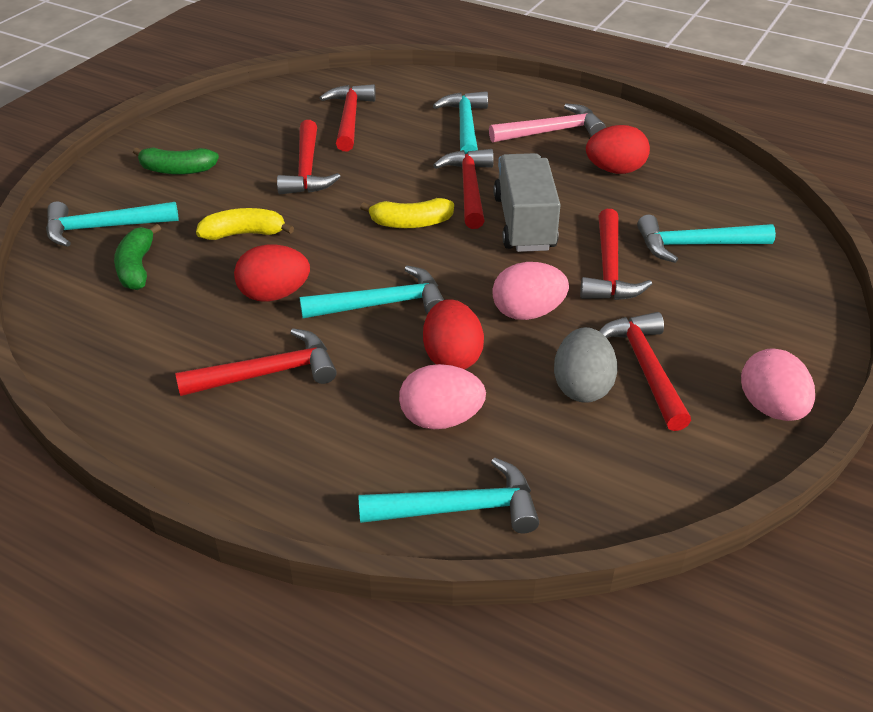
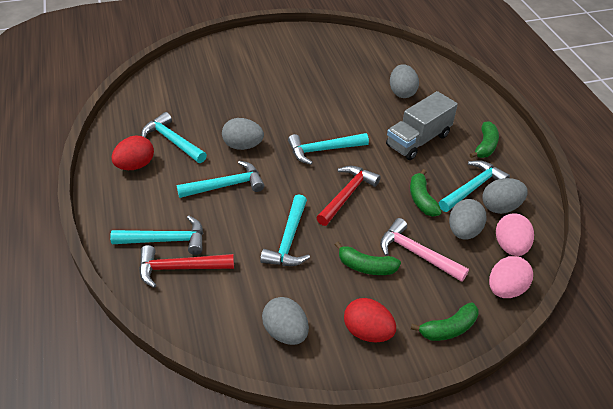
green banana: 2 -> 4
grey egg: 1 -> 5
pink egg: 3 -> 2
red egg: 3 -> 2
red hammer: 6 -> 2
turquoise hammer: 5 -> 6
yellow banana: 2 -> 0

